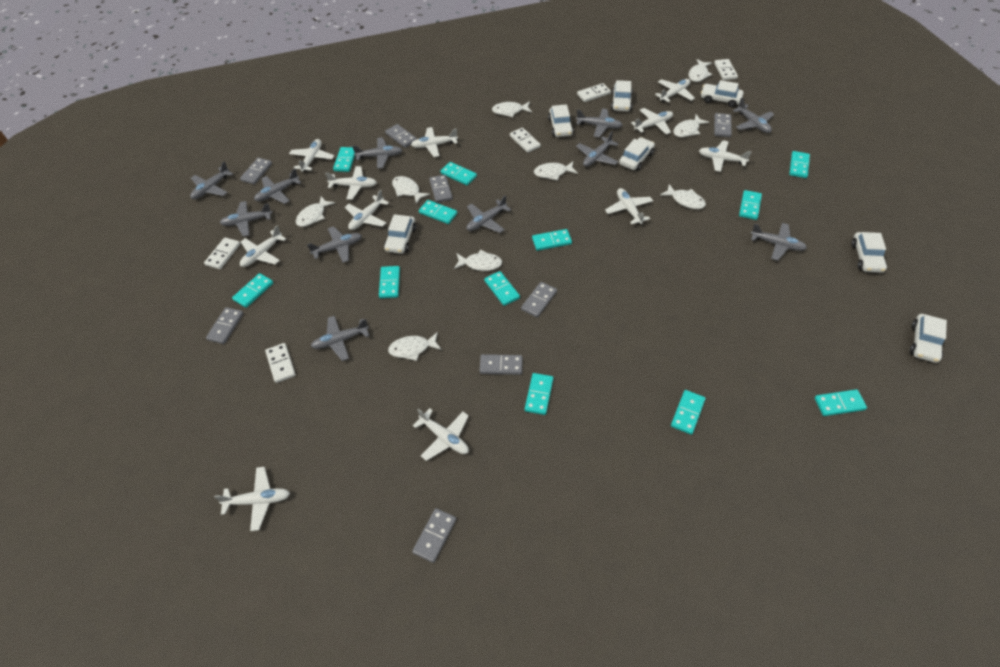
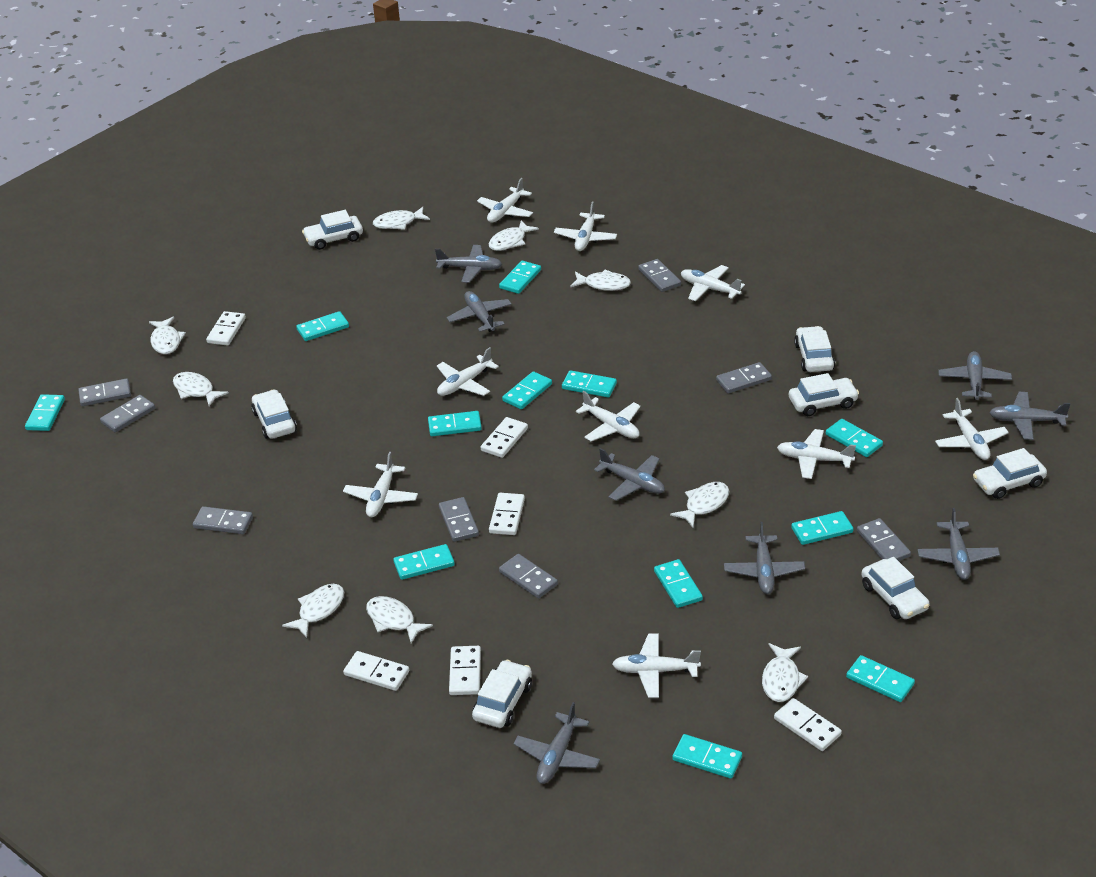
grey plane: 11 -> 8
white domino: 5 -> 6
white plane: 11 -> 9

